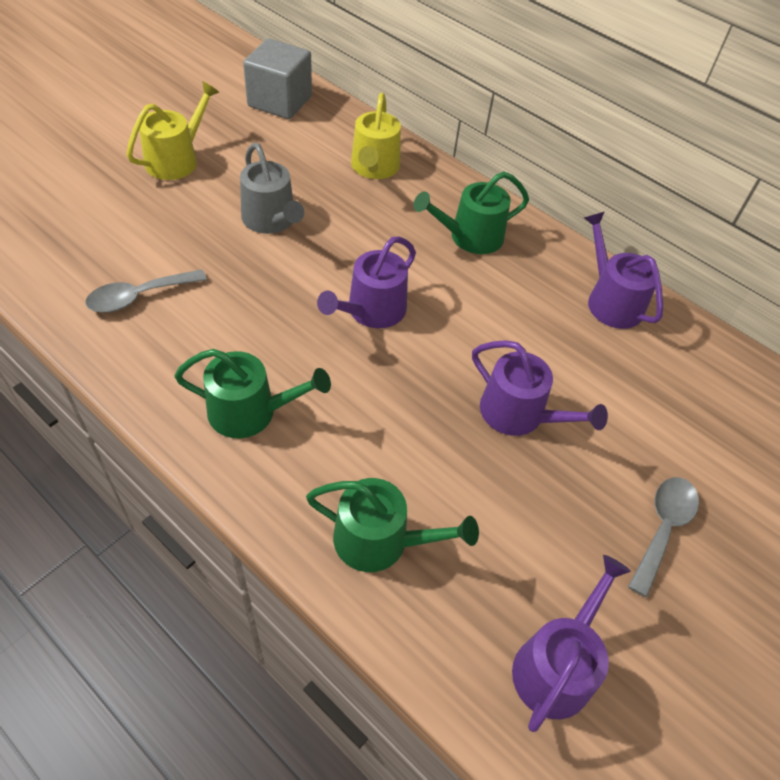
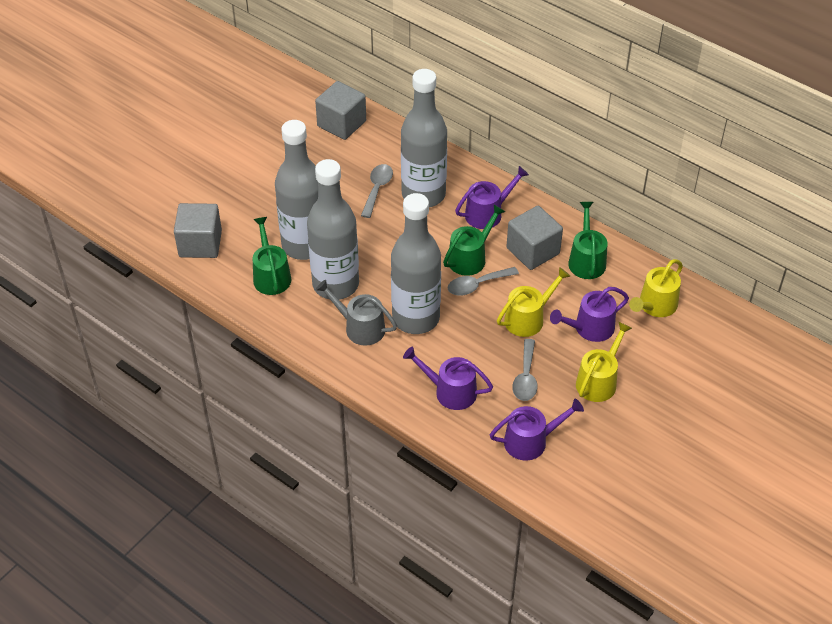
grey bottle: 0 -> 4
grey cube: 1 -> 3
grey spoon: 2 -> 3
yellow watering can: 2 -> 3

